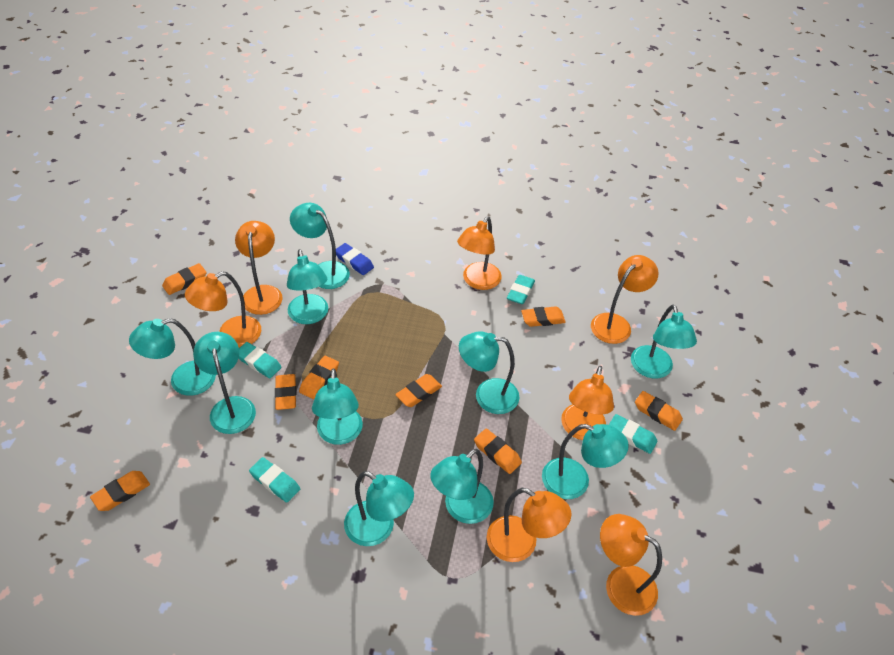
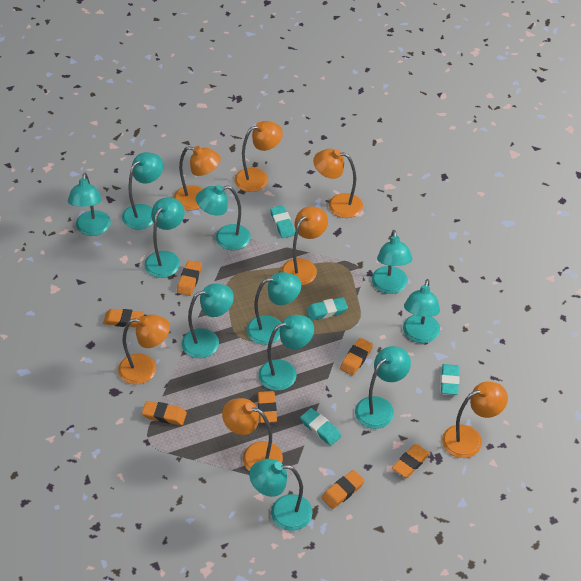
blue eraser: 1 -> 0
orange eraser: 8 -> 7
turquoise lamp: 10 -> 11

